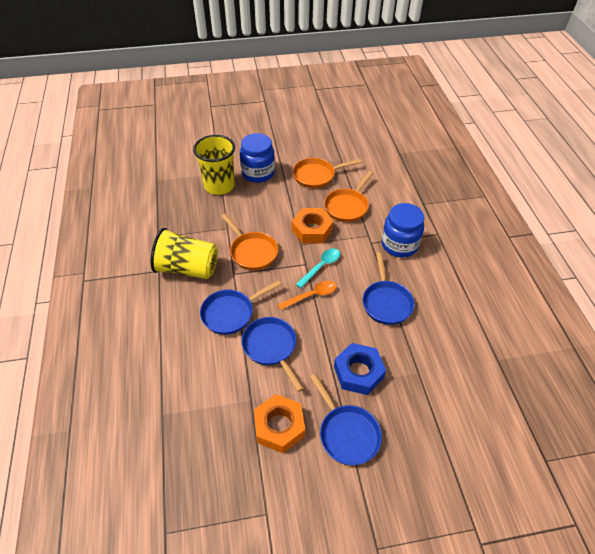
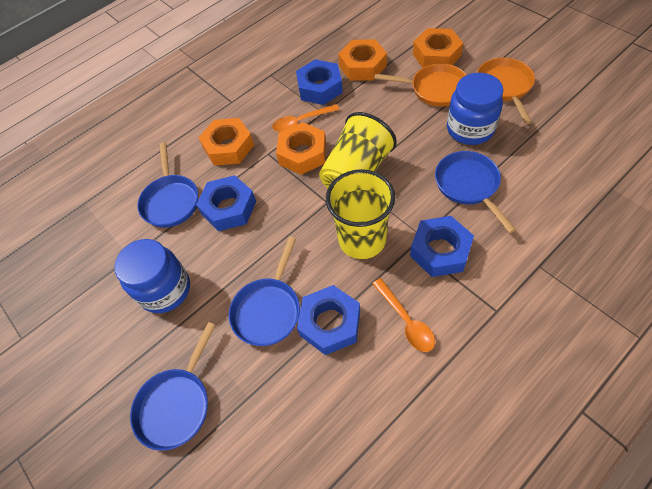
blue nut: 1 -> 4
orange nut: 2 -> 4
orange pan: 3 -> 2
orange spoon: 1 -> 2
turquoise spoon: 1 -> 0

